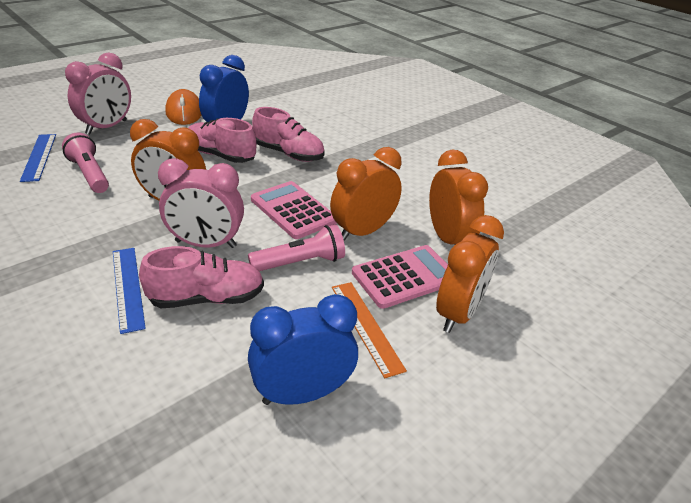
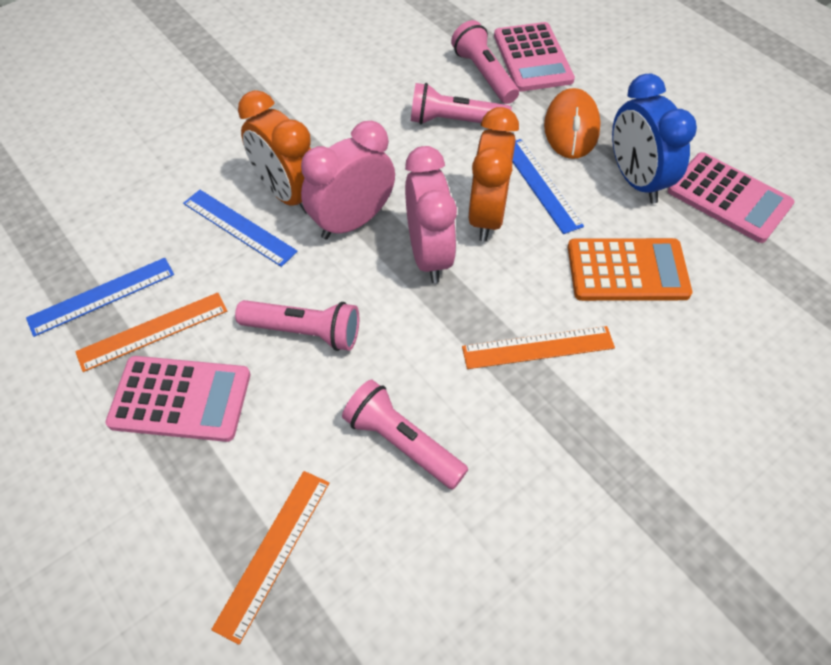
blue clock: 2 -> 1
blue ruler: 2 -> 3
orange calculator: 0 -> 1
orange clock: 4 -> 2
orange ruler: 1 -> 3
pink calculator: 2 -> 3
pink flashlight: 2 -> 4
pink shoe: 3 -> 0

